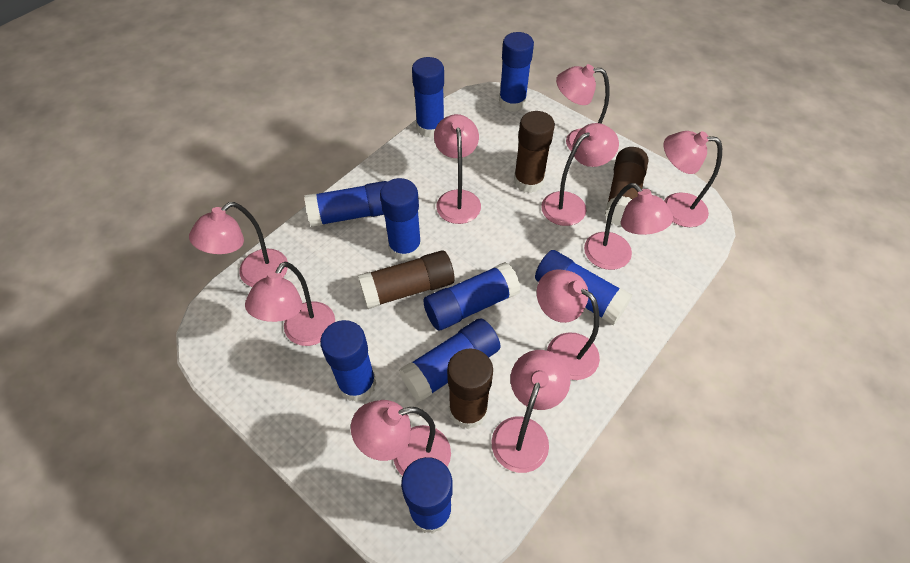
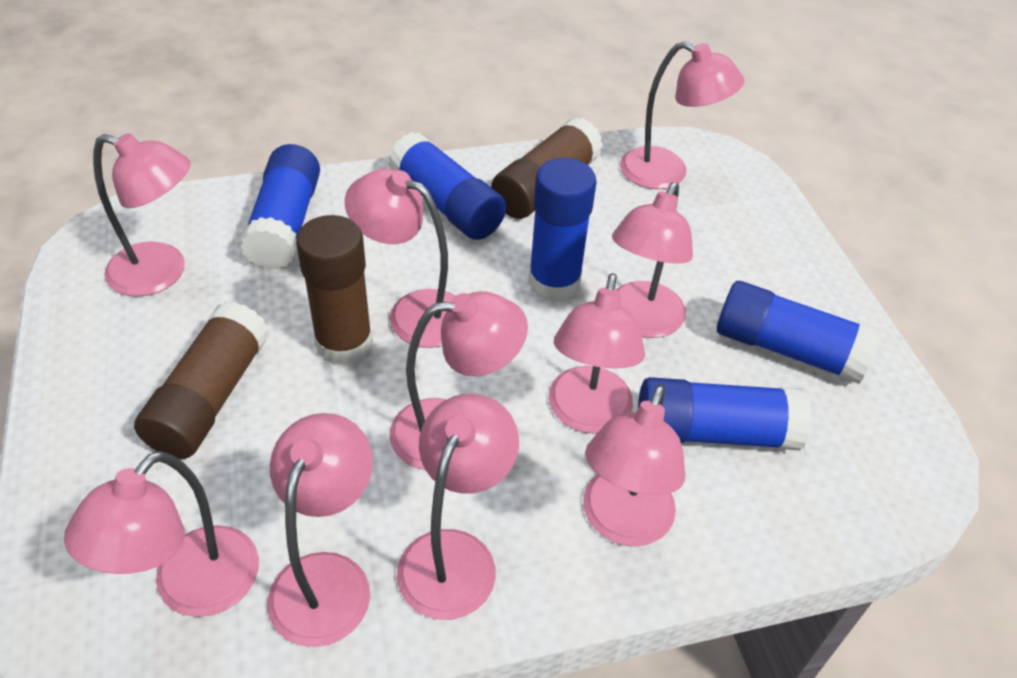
blue glue stick: 9 -> 5
brown glue stick: 4 -> 3

